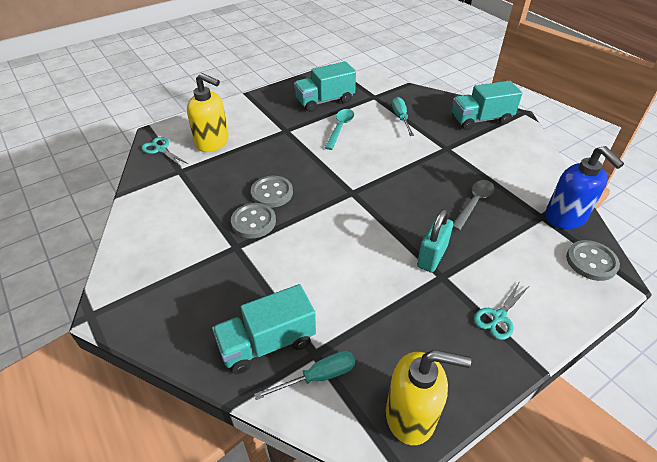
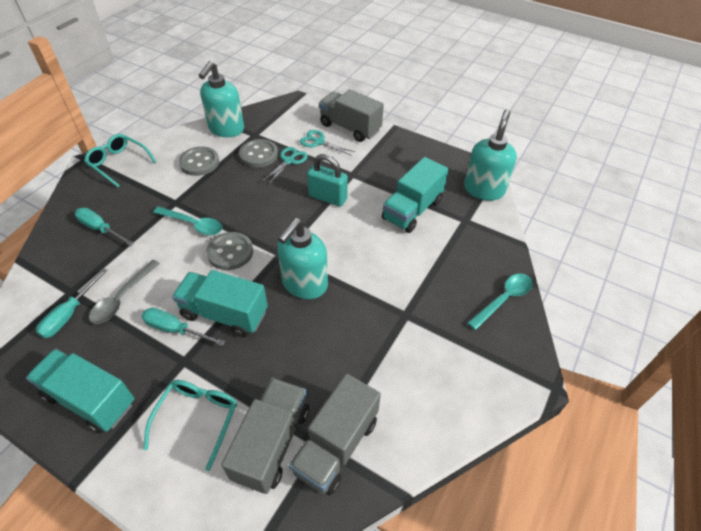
blue soap dispenser: 1 -> 0
grey truck: 0 -> 3
turquoise glasses: 0 -> 2
turquoise screwdriver: 2 -> 3
turquoise soap dispenser: 0 -> 3
turquoise spoon: 1 -> 2
yellow soap dispenser: 2 -> 0

